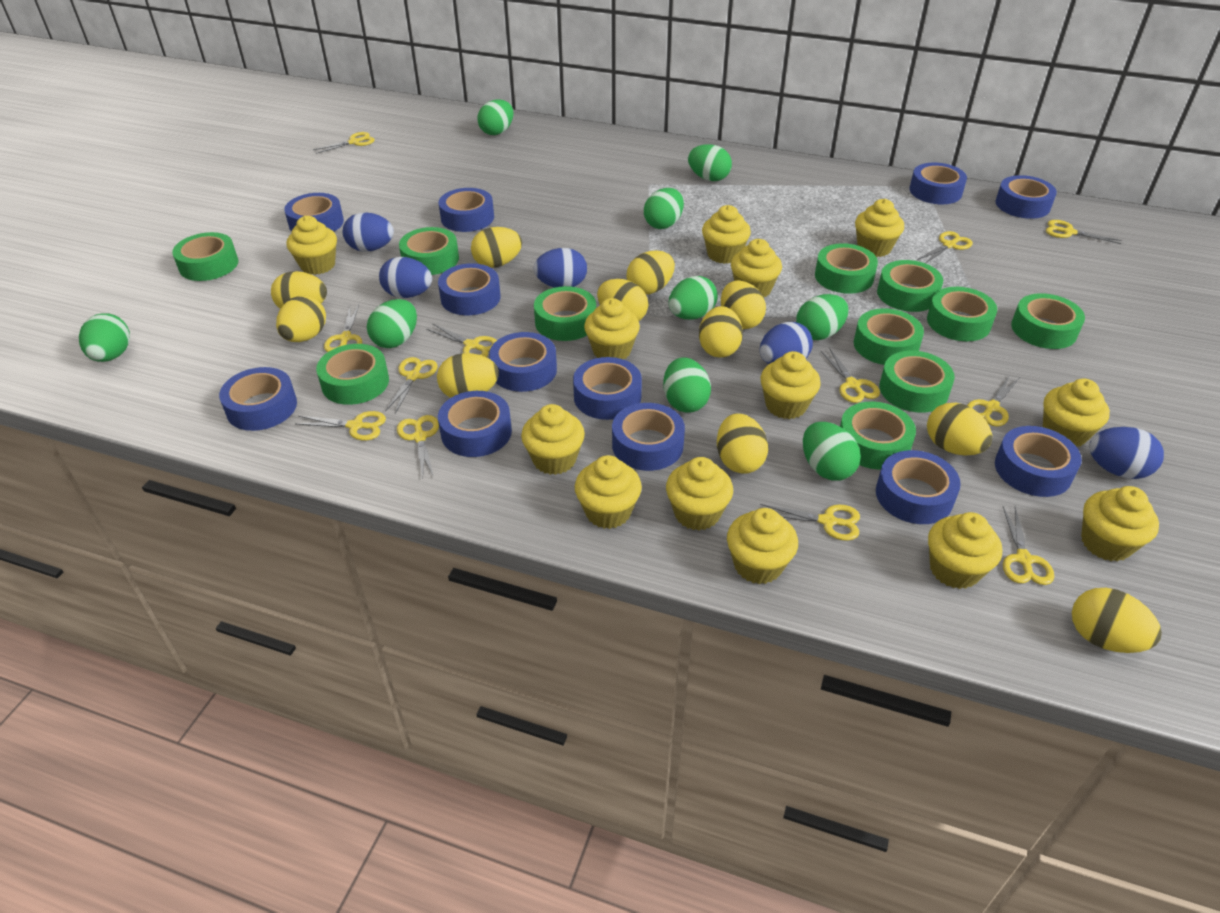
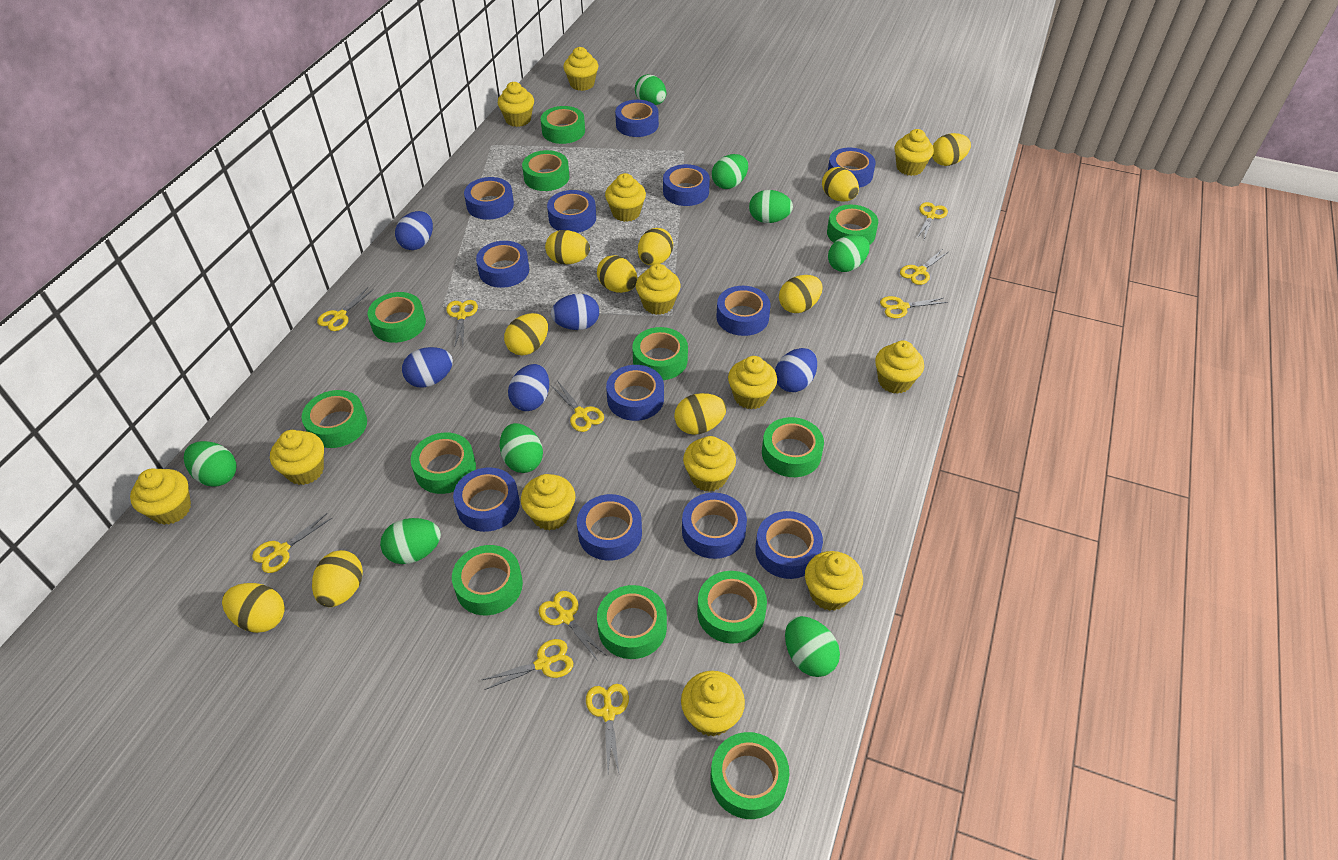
green egg: 9 -> 8
green tape: 11 -> 12
yellow egg: 11 -> 10
yellow scissors: 12 -> 10

